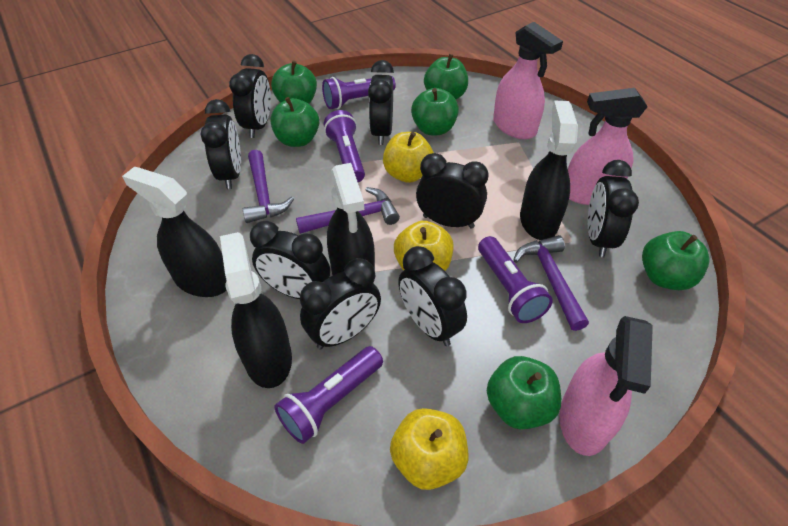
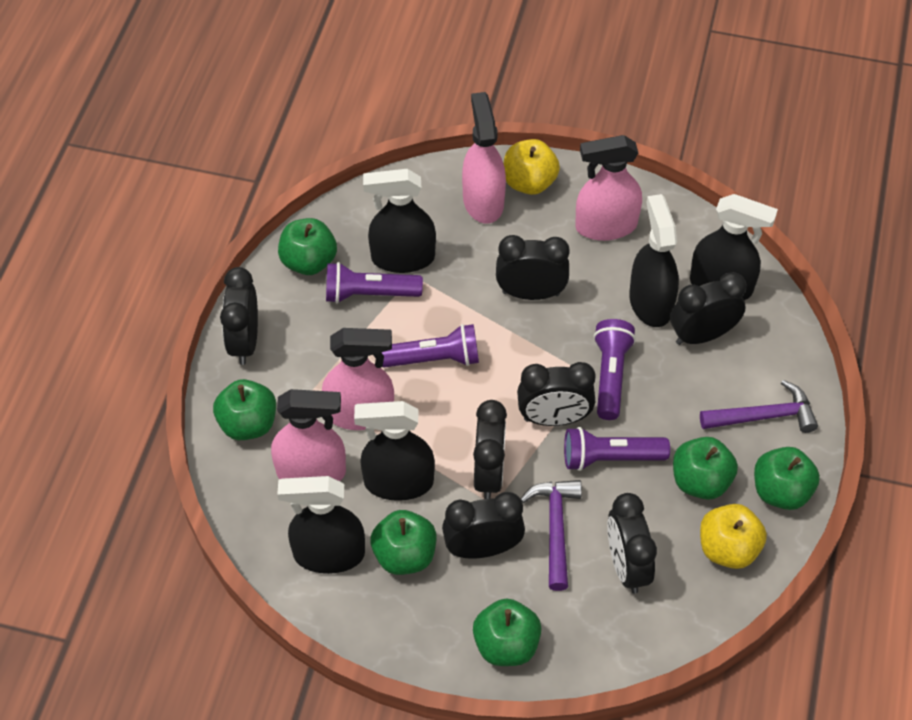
black clock: 8 -> 7
black spray bottle: 4 -> 5
pink spray bottle: 3 -> 4
purple hammer: 3 -> 2
yellow apple: 3 -> 2

